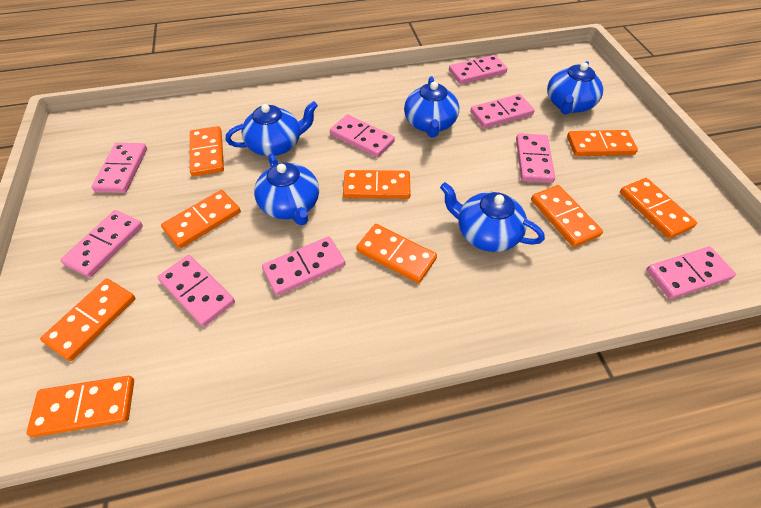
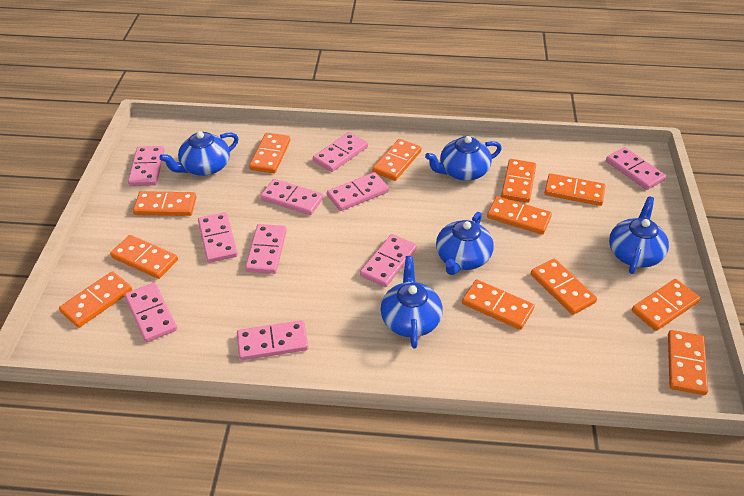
orange domino: 9 -> 12
pink domino: 9 -> 10

